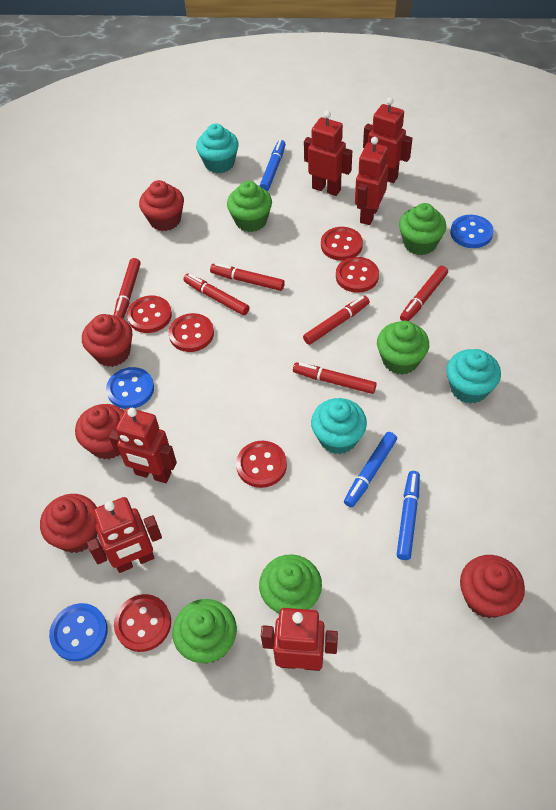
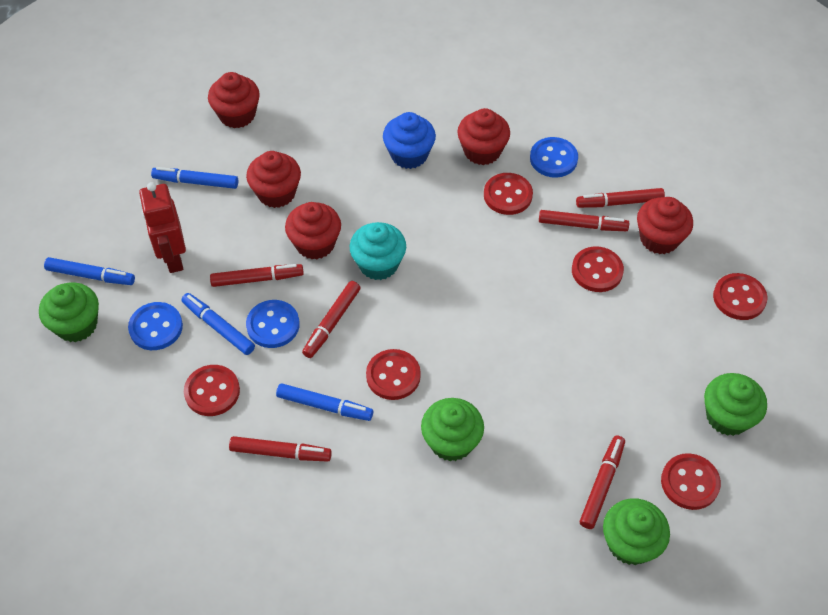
blue cupcake: 0 -> 1
blue marker: 3 -> 4
green cupcake: 5 -> 4
red robot: 6 -> 1
turquoise cupcake: 3 -> 1

